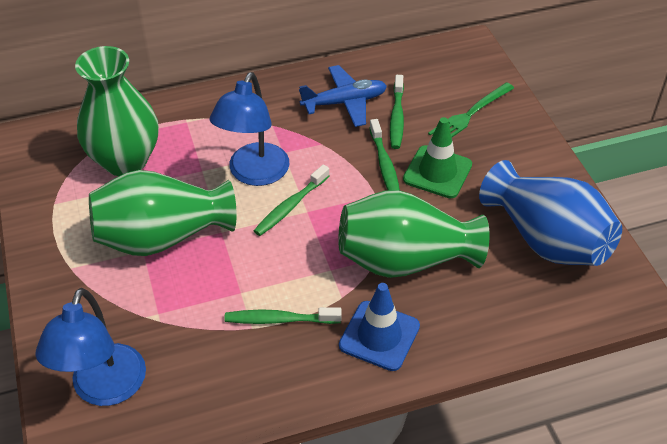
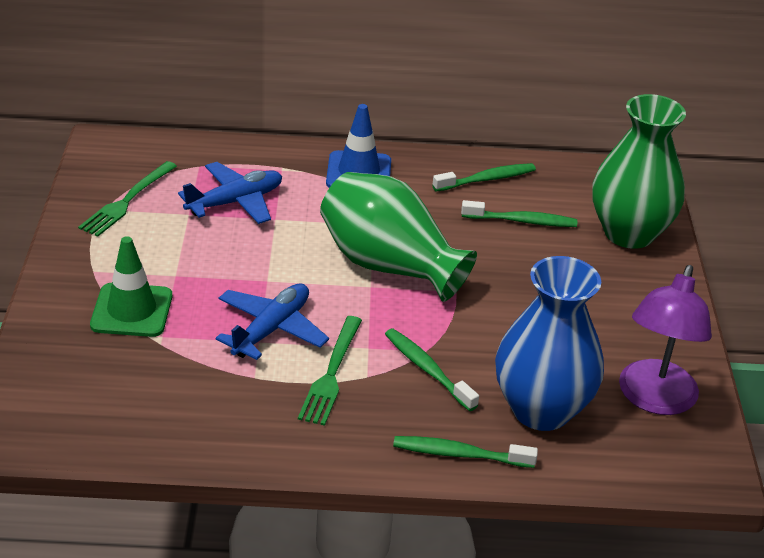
blue lamp: 2 -> 0
blue plane: 1 -> 2
green fork: 1 -> 2
green vase: 3 -> 2
purple lamp: 0 -> 1

